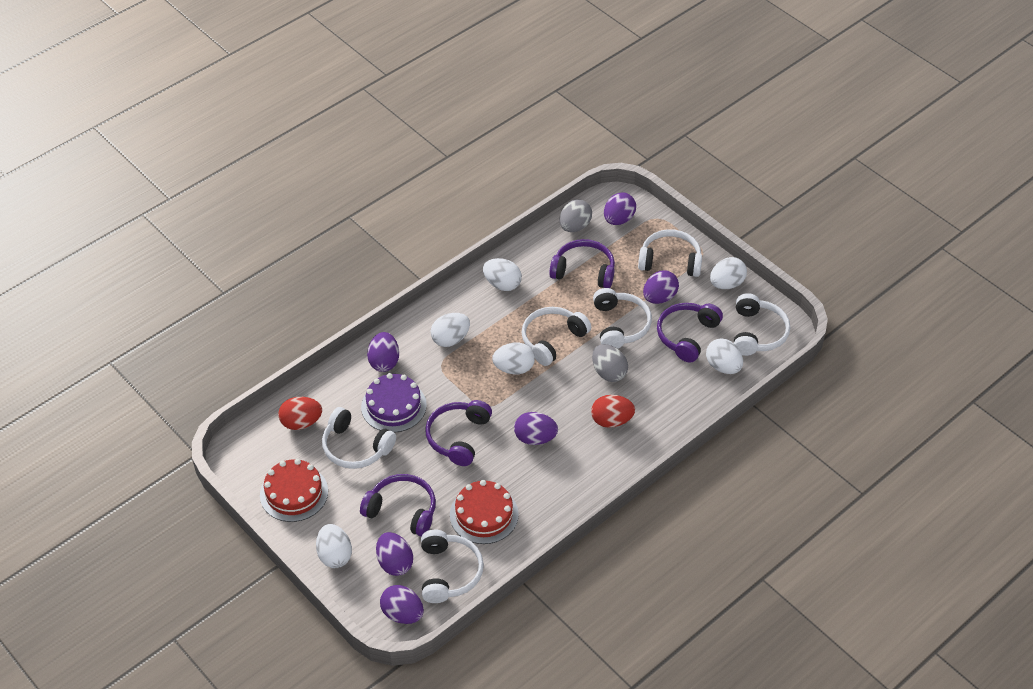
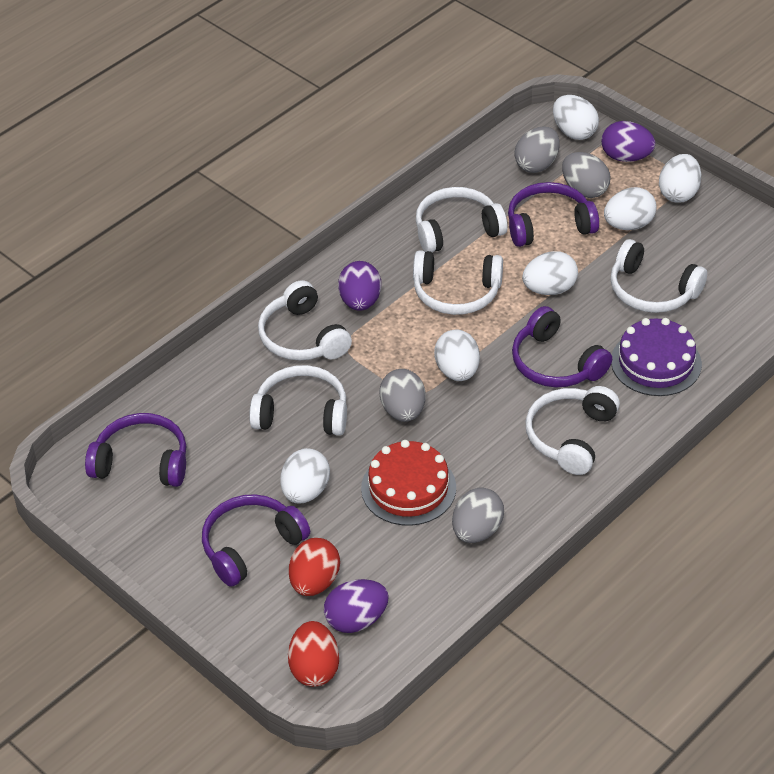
grey egg: 2 -> 4
purple egg: 6 -> 3
red cake: 2 -> 1

